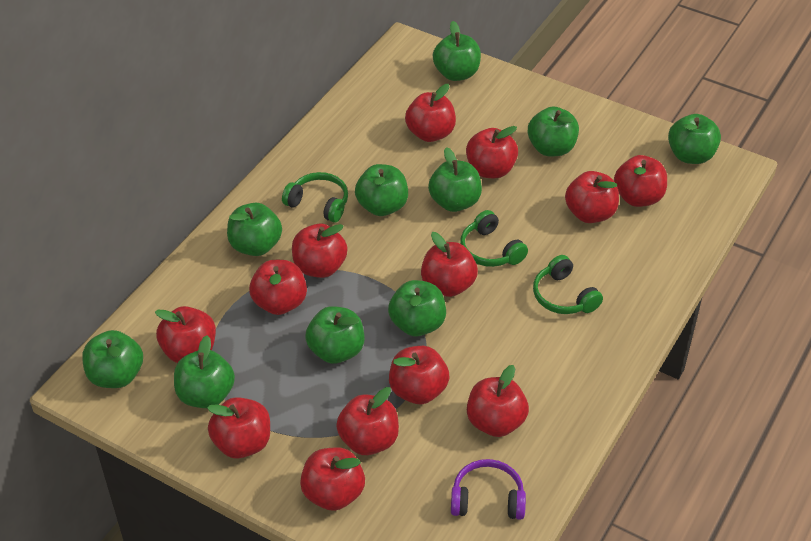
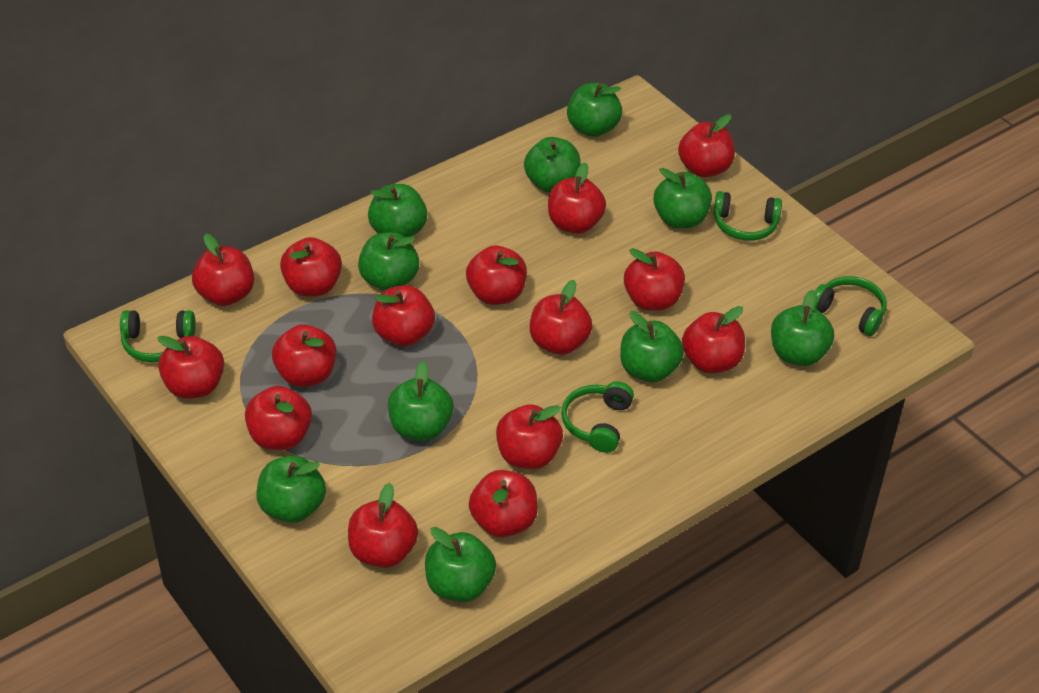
green headphones: 3 -> 4
purple headphones: 1 -> 0
red apple: 13 -> 15

